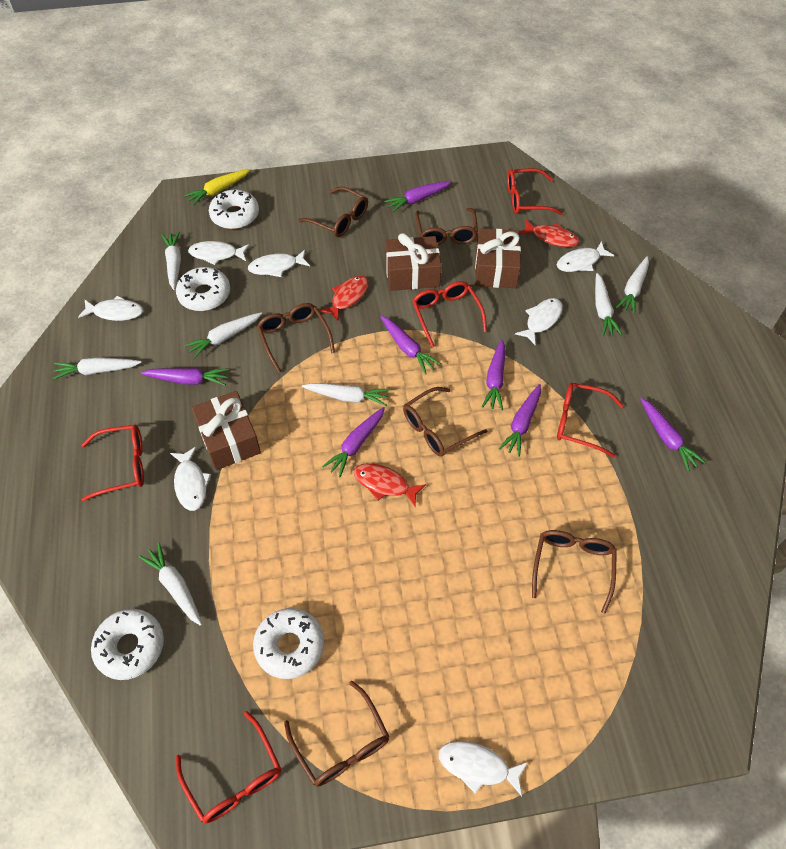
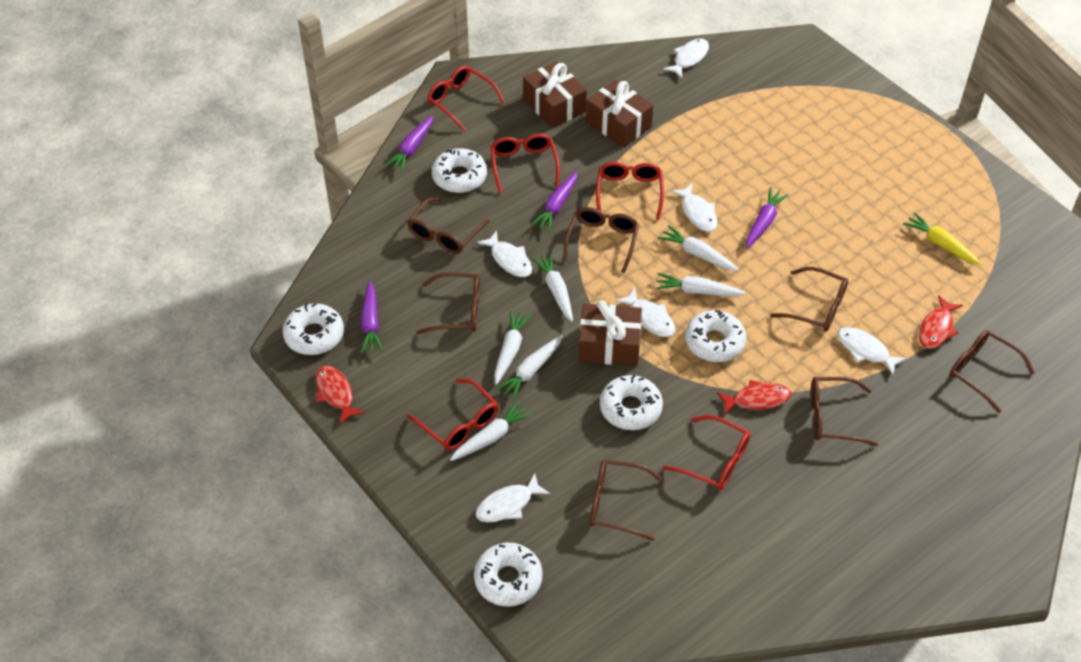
brown glasses: 6 -> 7
purple carrot: 7 -> 4
white carrot: 7 -> 6
white donut: 4 -> 5
white fish: 7 -> 6

